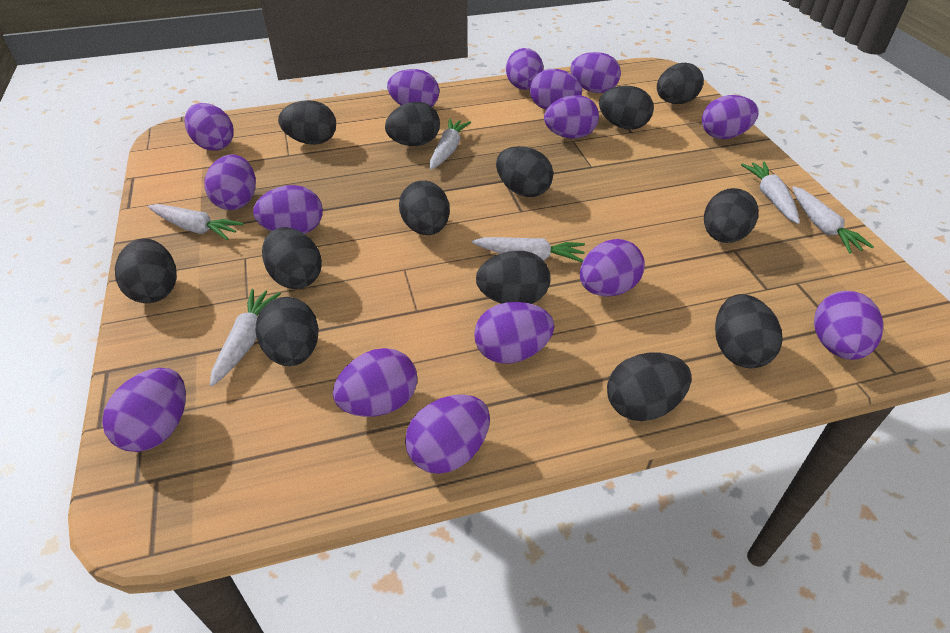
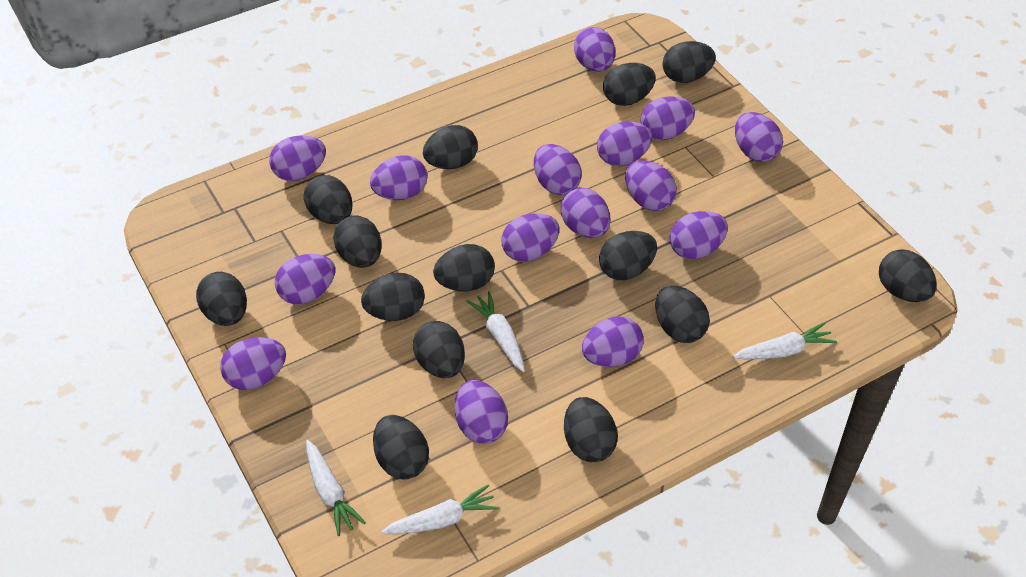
black egg: 13 -> 14
white carrot: 6 -> 4

